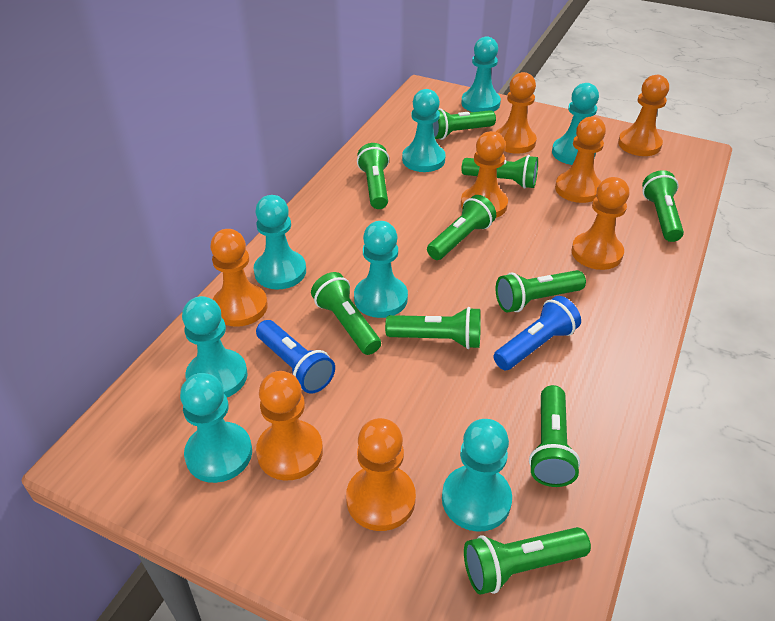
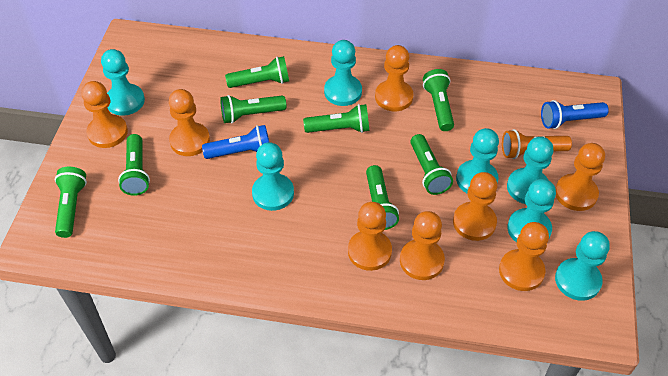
green flashlight: 10 -> 8
orange flashlight: 0 -> 1
turquoise pawn: 8 -> 7

